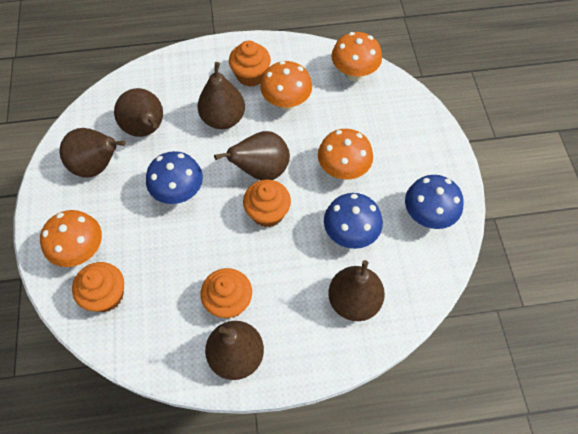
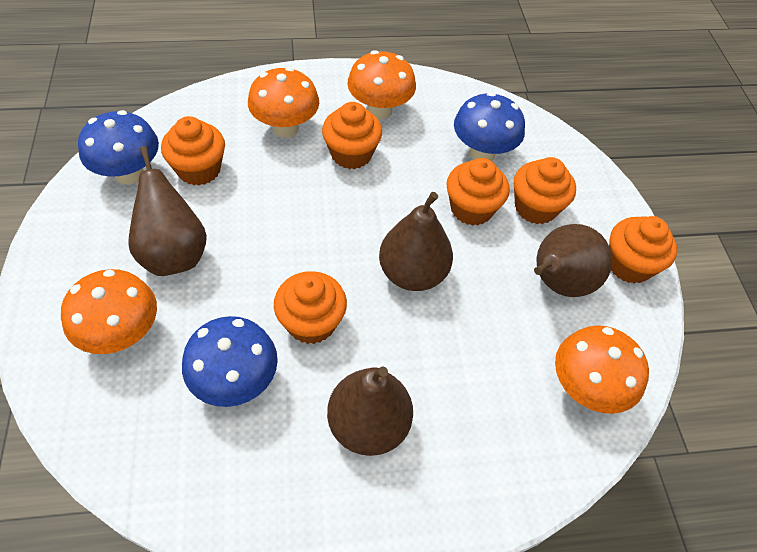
brown pear: 6 -> 4
orange cupcake: 4 -> 6

